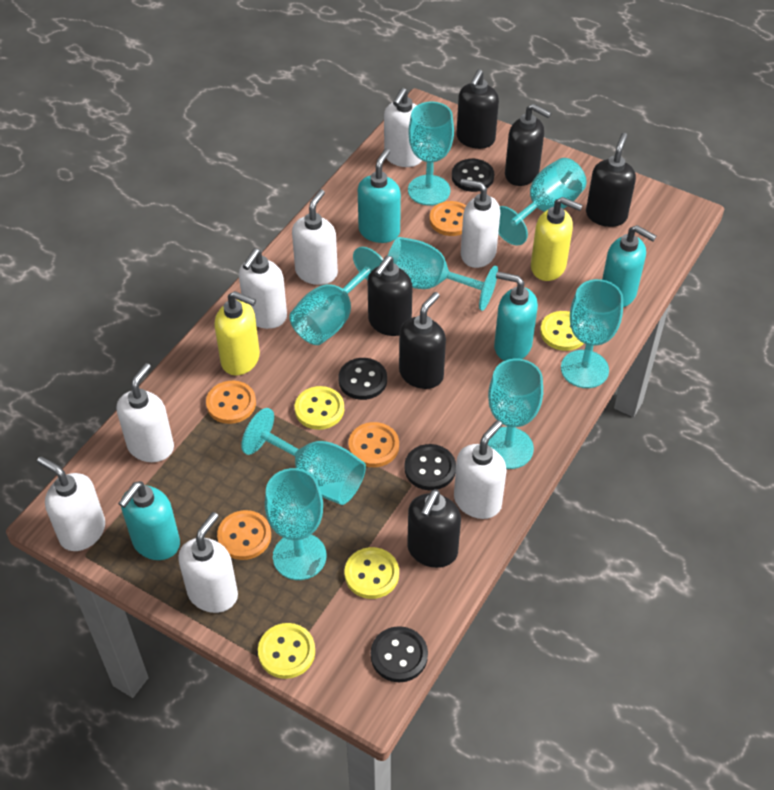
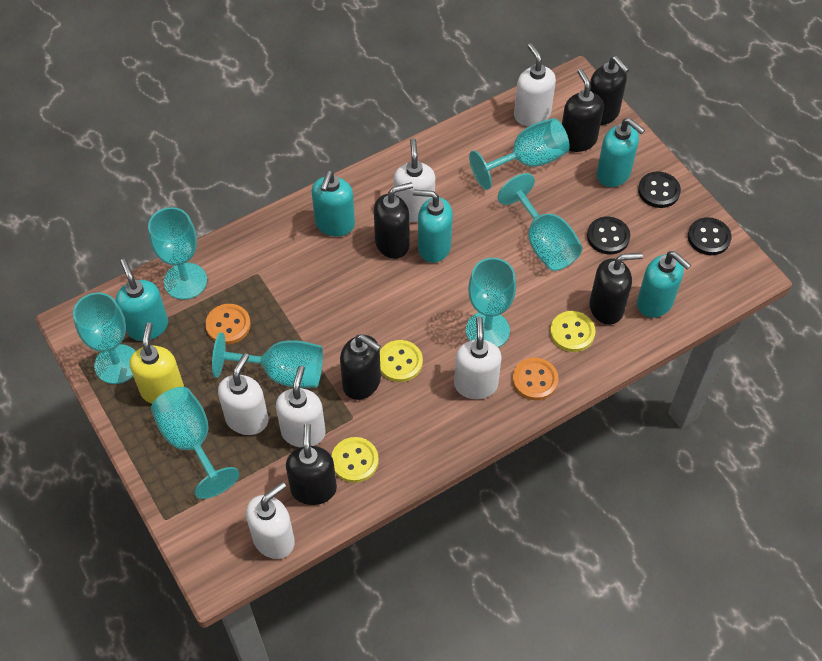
black button: 4 -> 3
orange button: 4 -> 2
turquoise goblet: 8 -> 7
turquoise soap dispenser: 4 -> 5
white soap dispenser: 8 -> 6
yellow button: 4 -> 3
yellow soap dispenser: 2 -> 1

